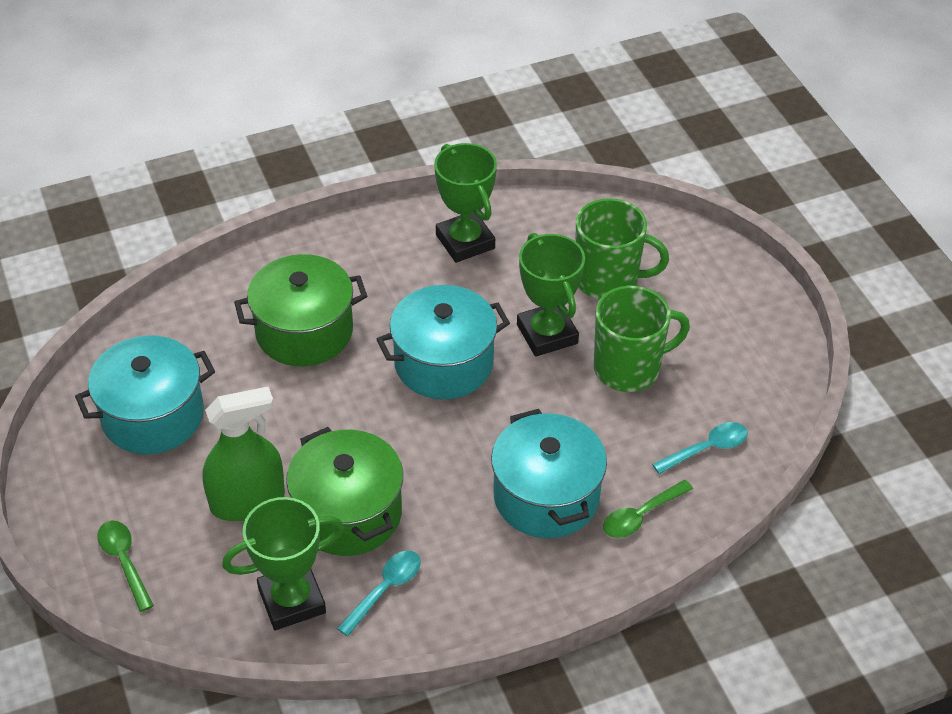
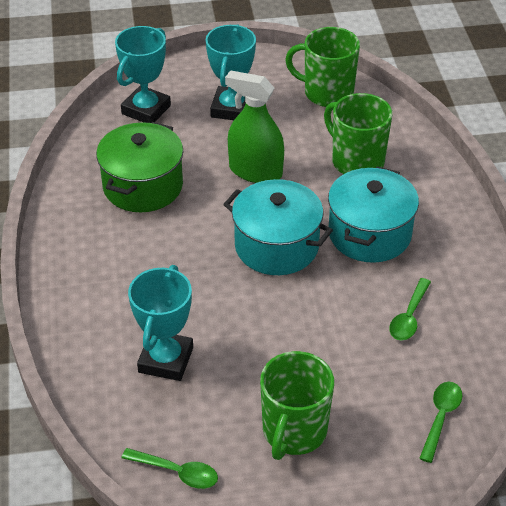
green mug: 2 -> 3
green pot: 2 -> 1
green spoon: 2 -> 3
green trophy: 3 -> 0
turquoise pot: 3 -> 2
turquoise spoon: 2 -> 0
turquoise trophy: 0 -> 3

